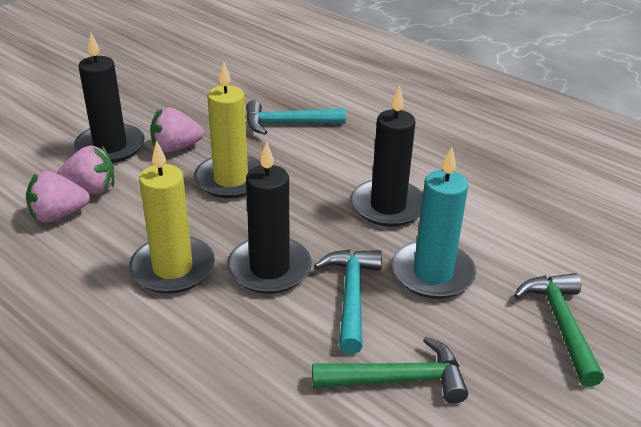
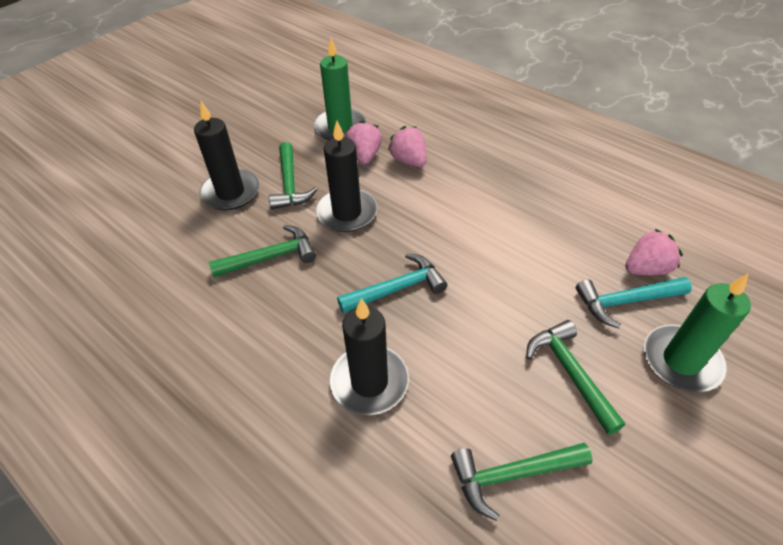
green candle: 0 -> 2
green hammer: 2 -> 4
turquoise candle: 1 -> 0
yellow candle: 2 -> 0

